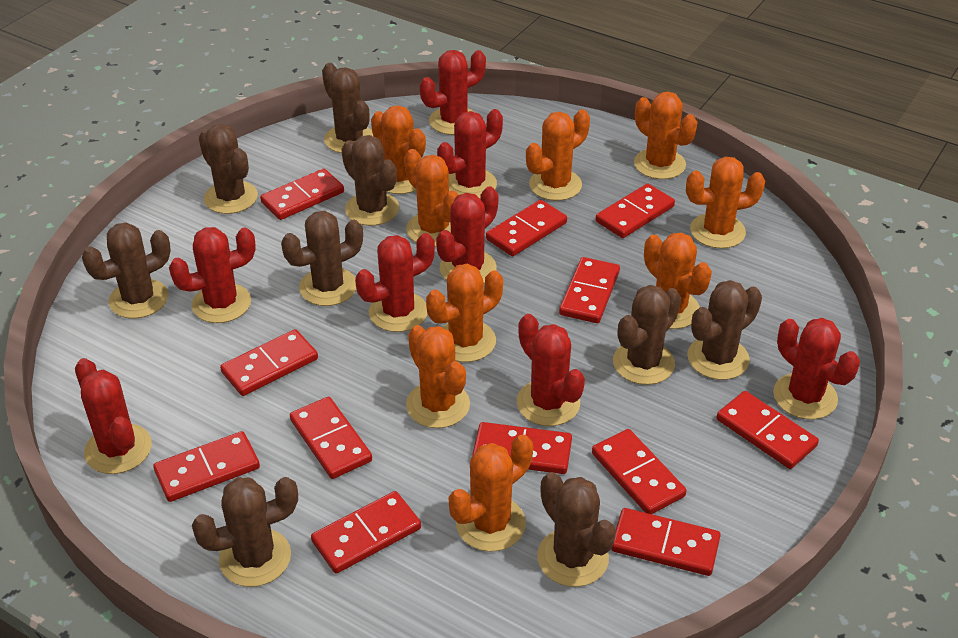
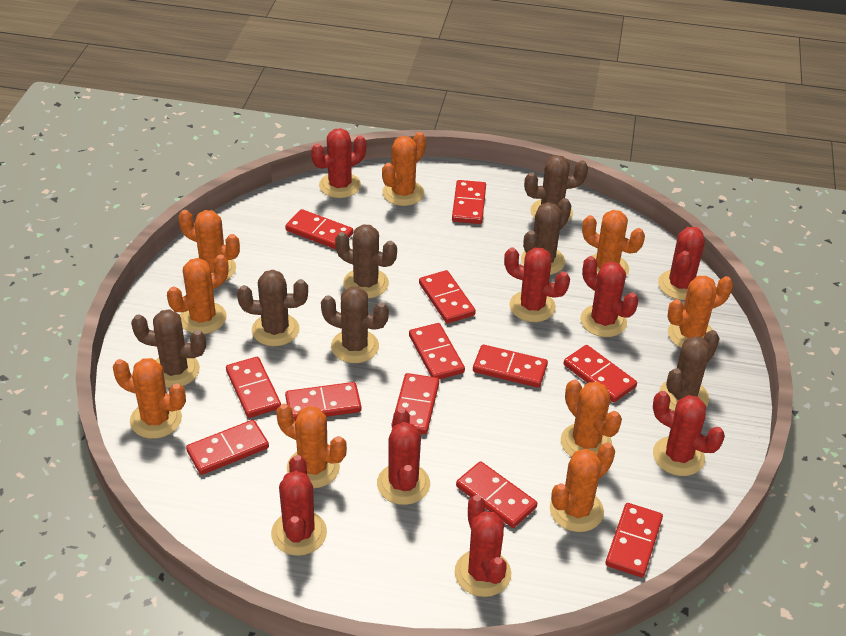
brown cactus: 9 -> 7

